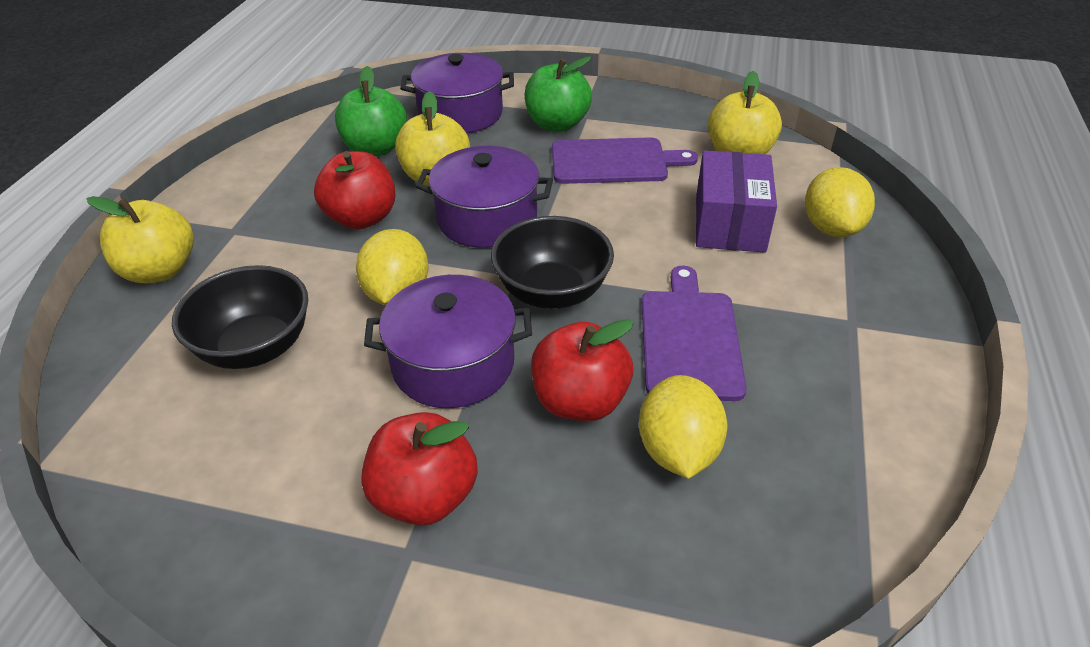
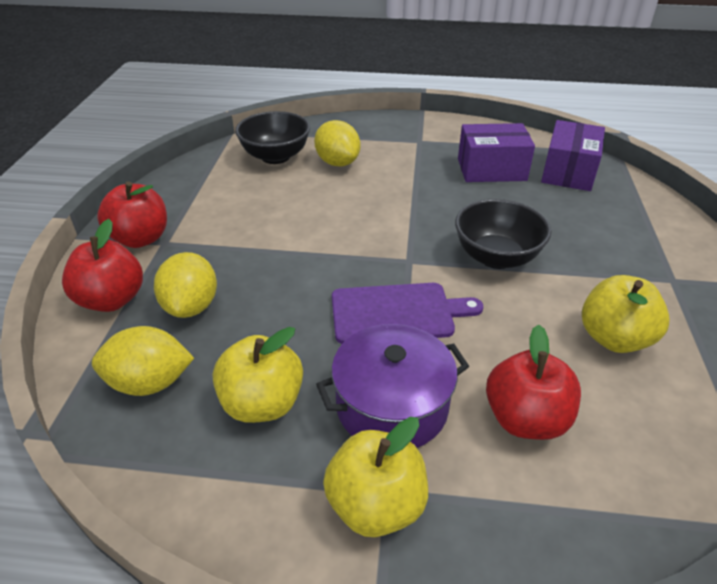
green apple: 2 -> 0
purple box: 1 -> 2
purple cutting board: 2 -> 1
purple pot: 3 -> 1

